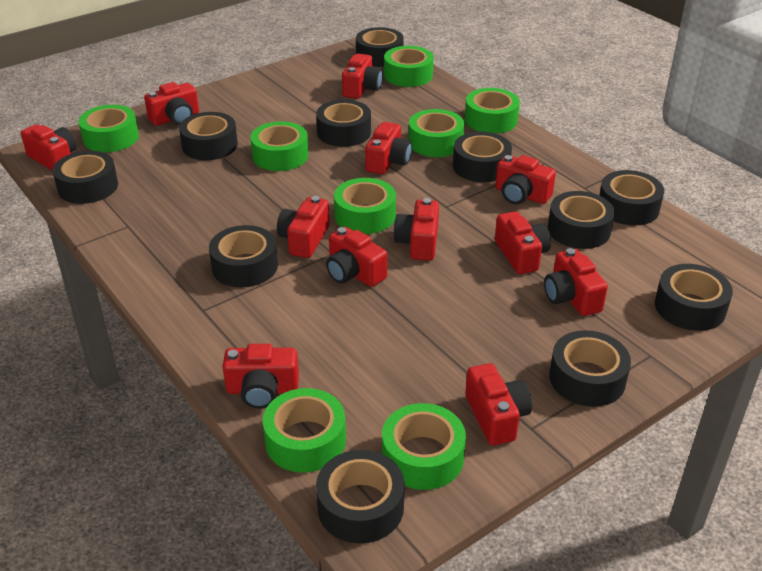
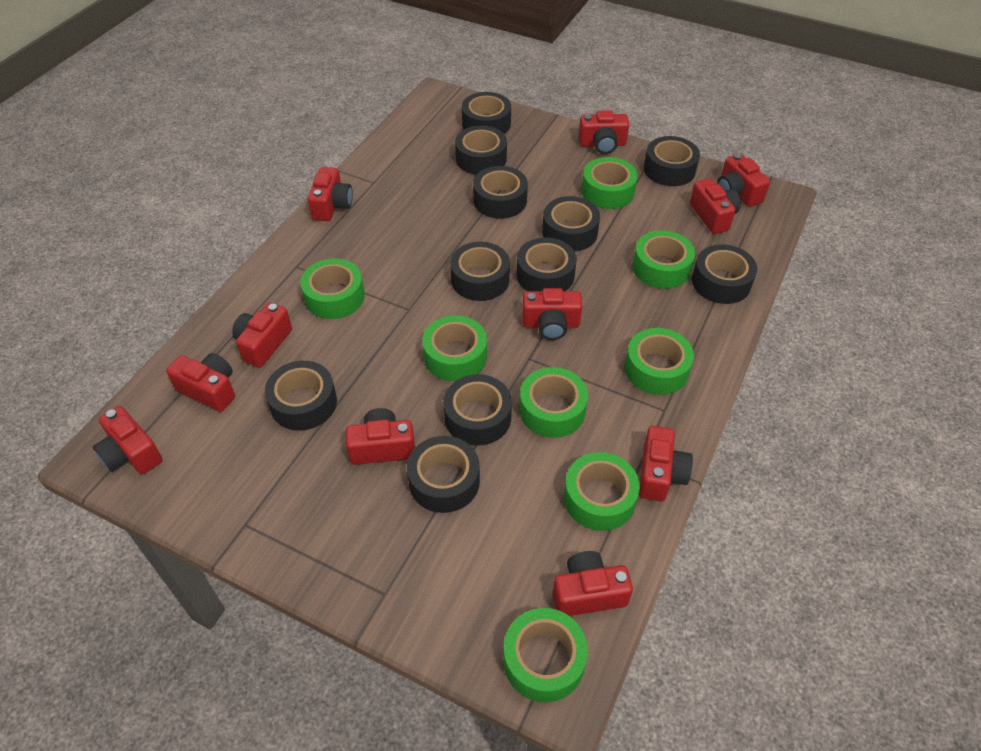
red camera: 12 -> 11

